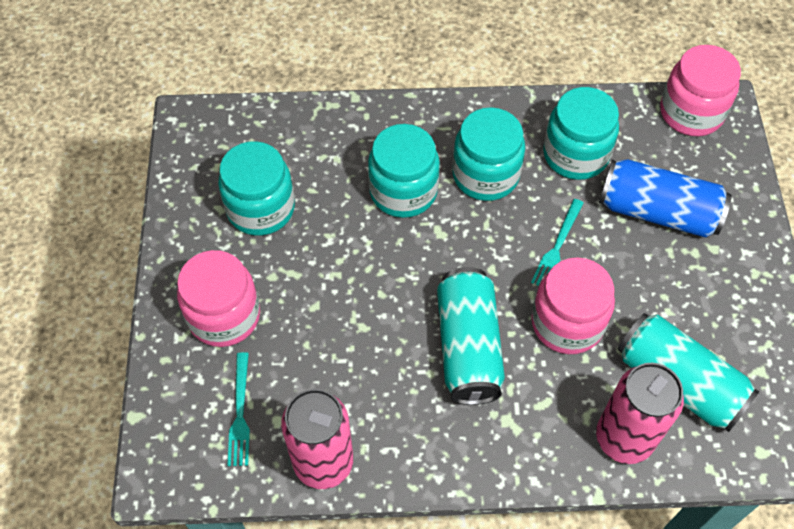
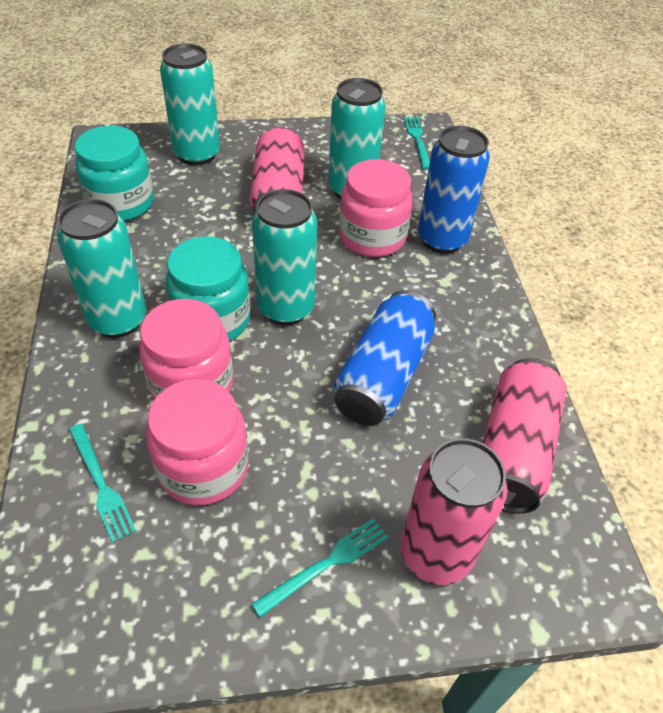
blue can: 1 -> 2
pink can: 2 -> 3
turquoise can: 2 -> 4
turquoise fork: 2 -> 3
turquoise jar: 4 -> 2

